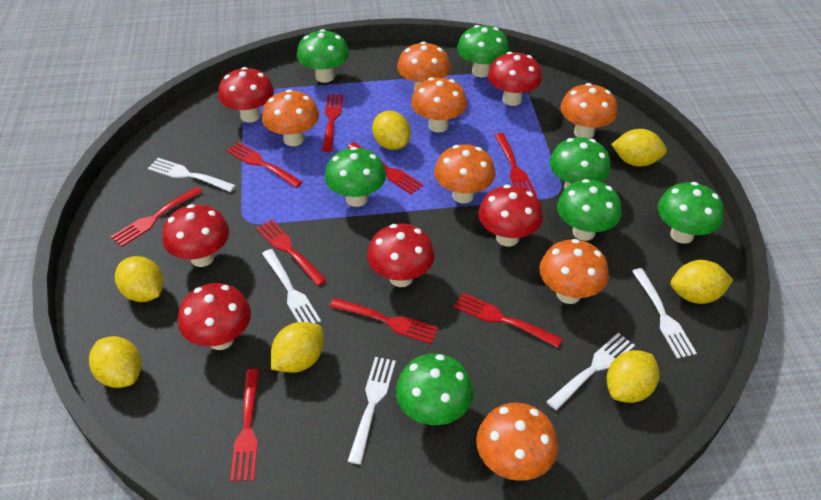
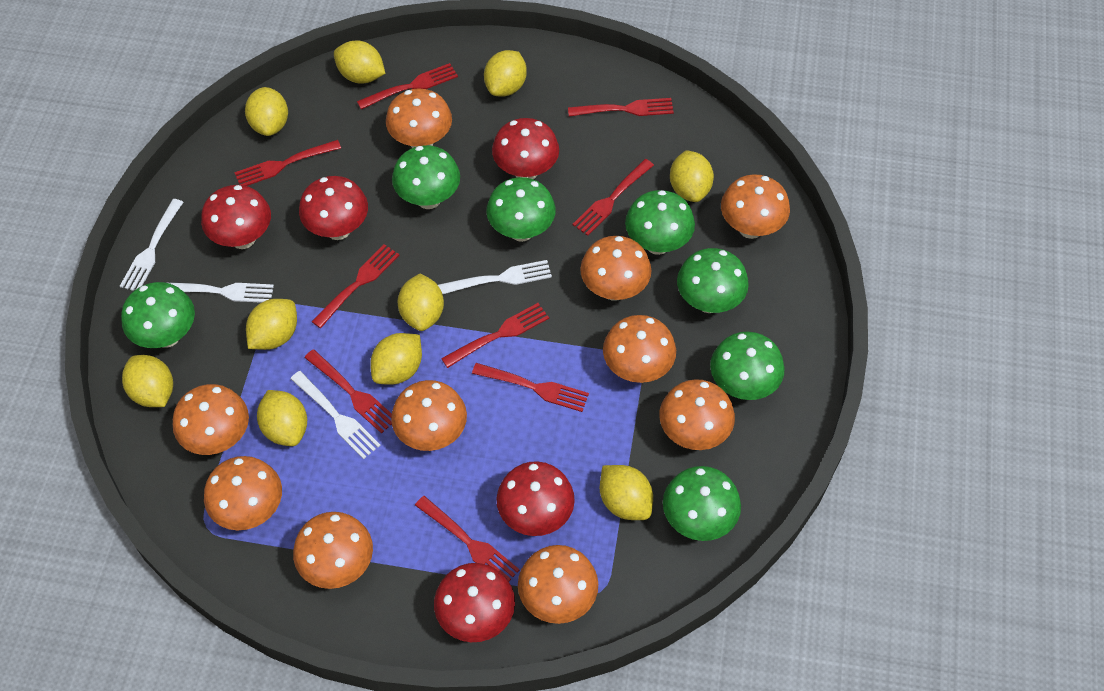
orange mushroom: 7 -> 10
red mushroom: 6 -> 5
white fork: 5 -> 4
yellow lemon: 7 -> 10

